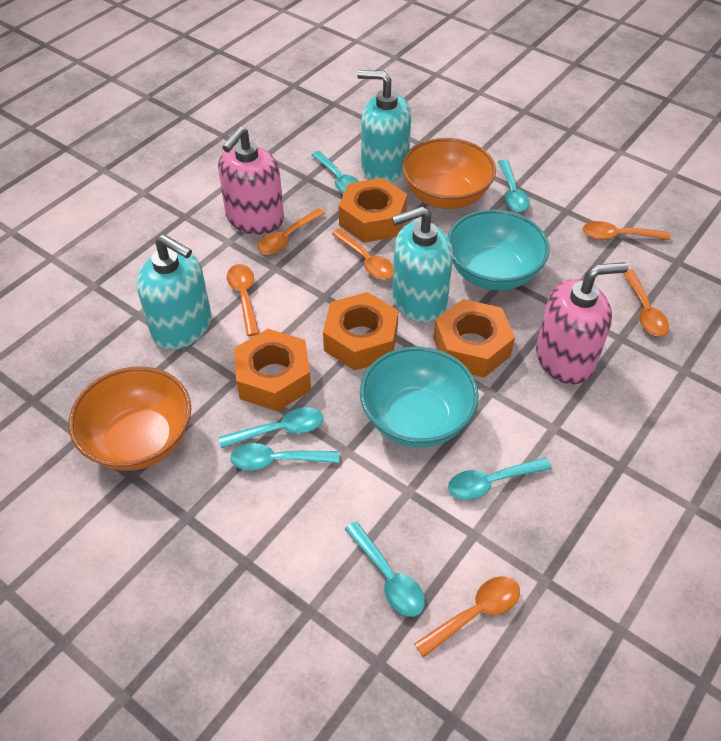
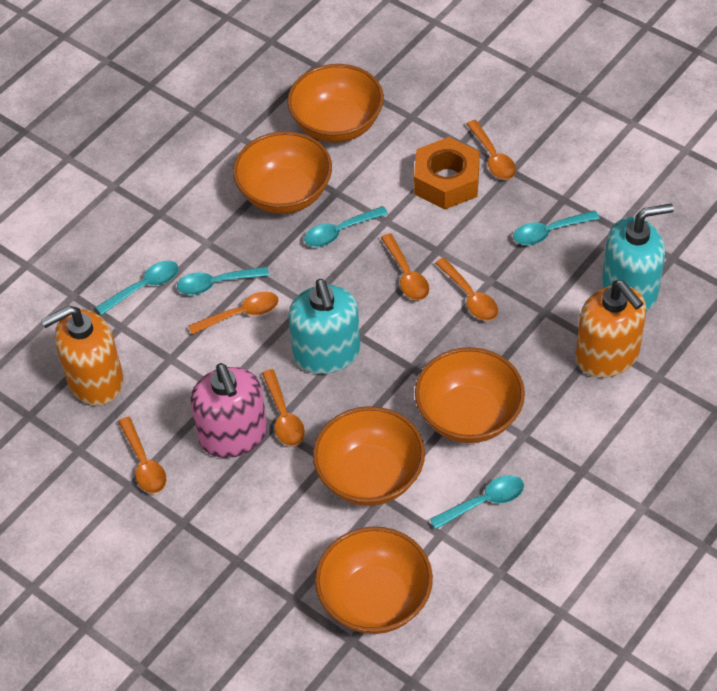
orange bowl: 2 -> 5
orange nut: 4 -> 1
orange soap dispenser: 0 -> 2
pink soap dispenser: 2 -> 1
turquoise bowl: 2 -> 0
turquoise soap dispenser: 3 -> 2
turquoise spoon: 6 -> 5

